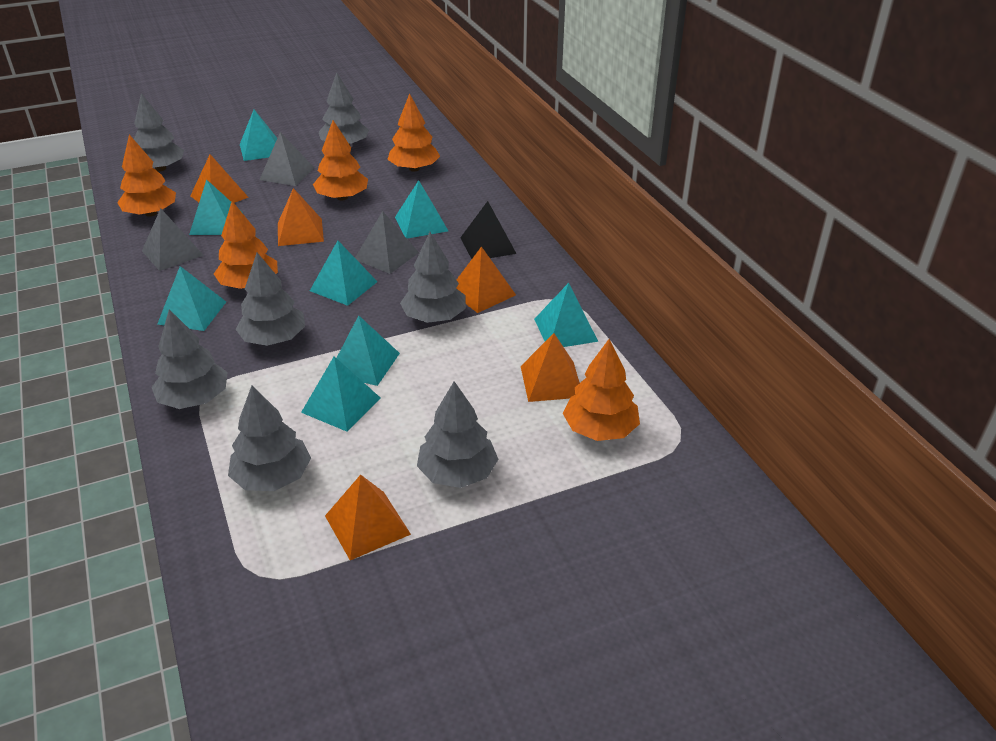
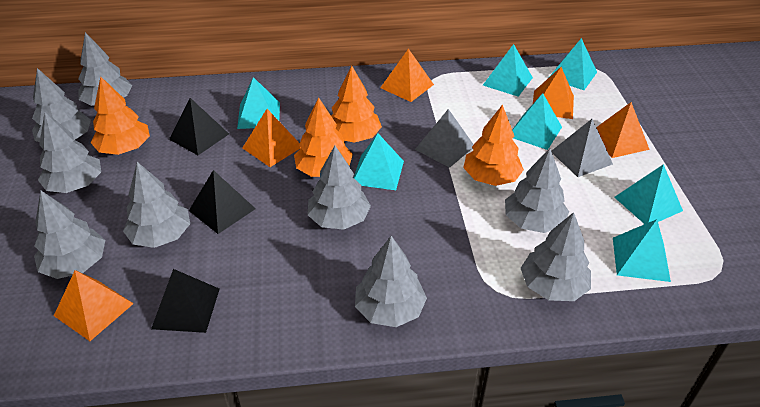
black pyramid: 1 -> 3
grey pyramid: 3 -> 2
grey tree: 7 -> 9
orange tree: 5 -> 4
turquoise pyramid: 8 -> 7

